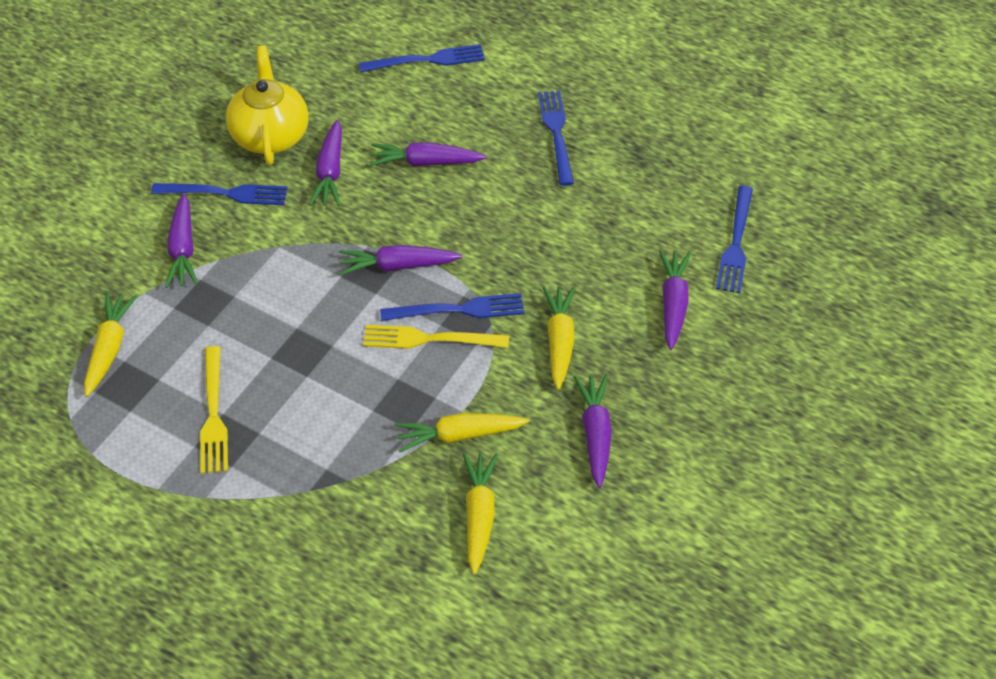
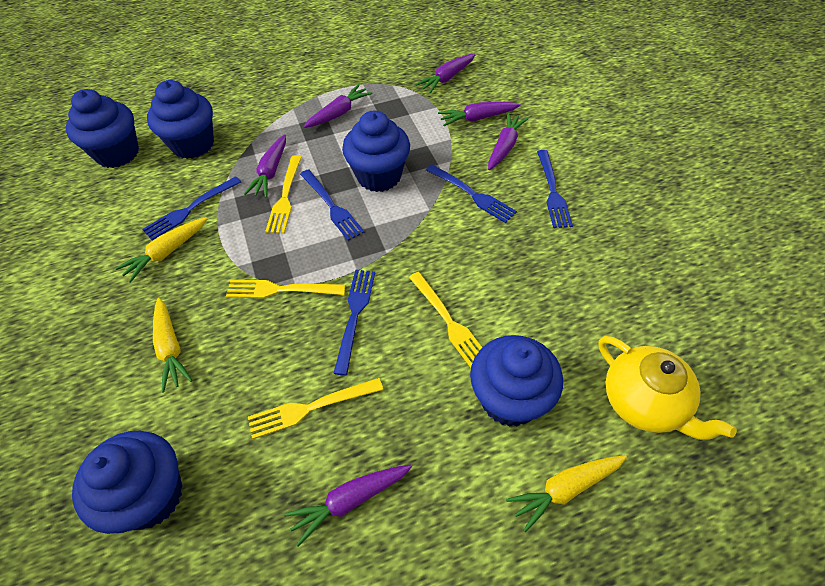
blue cupcake: 0 -> 5
yellow carrot: 4 -> 3
yellow fork: 2 -> 4

